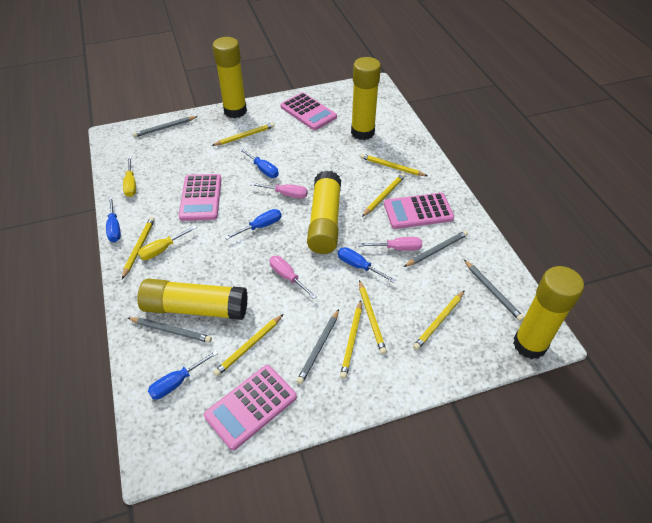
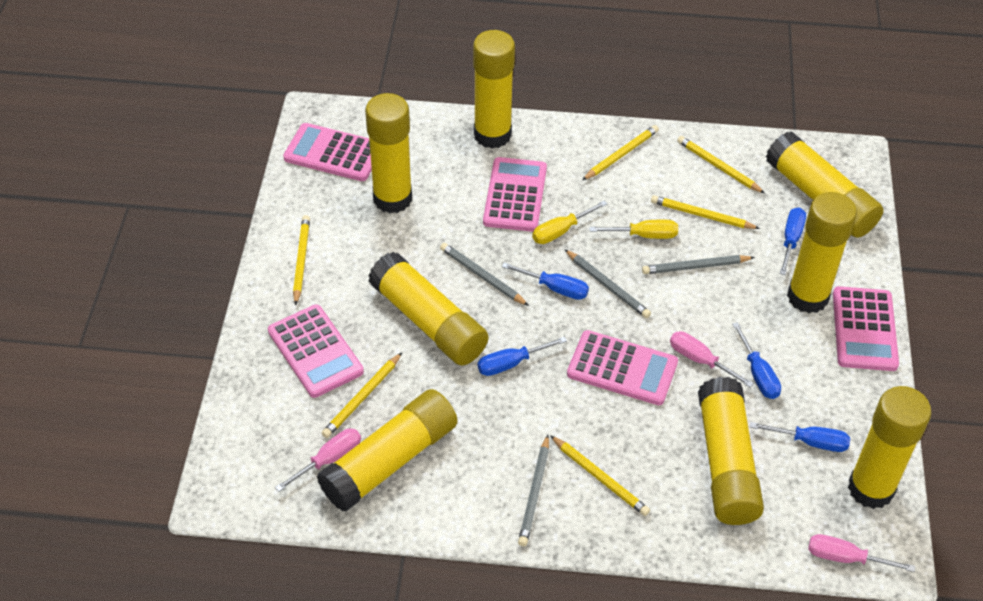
grey pencil: 5 -> 4
pink calculator: 4 -> 5
yellow glue stick: 5 -> 8
yellow pencil: 8 -> 6

